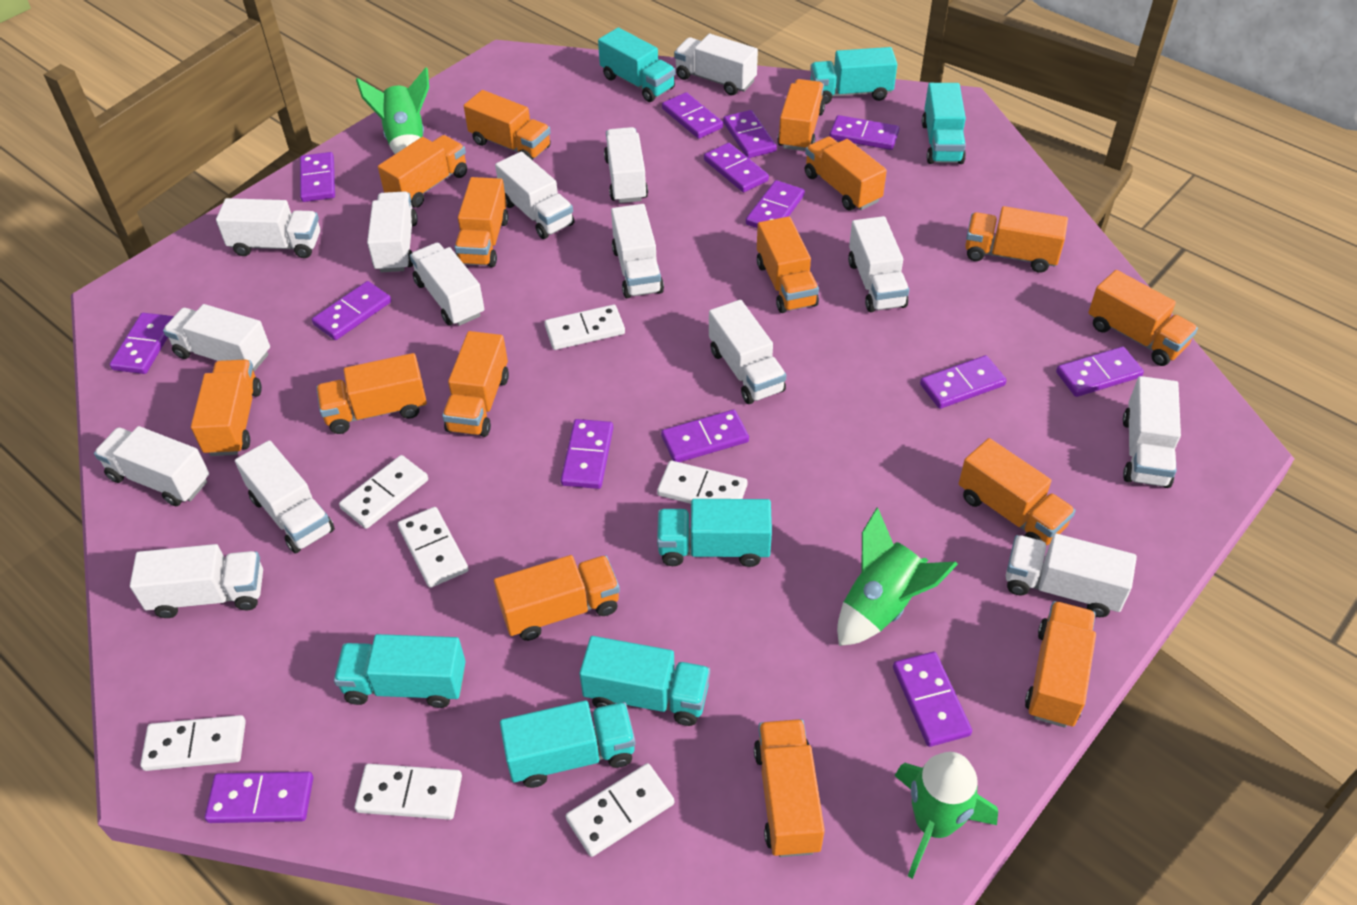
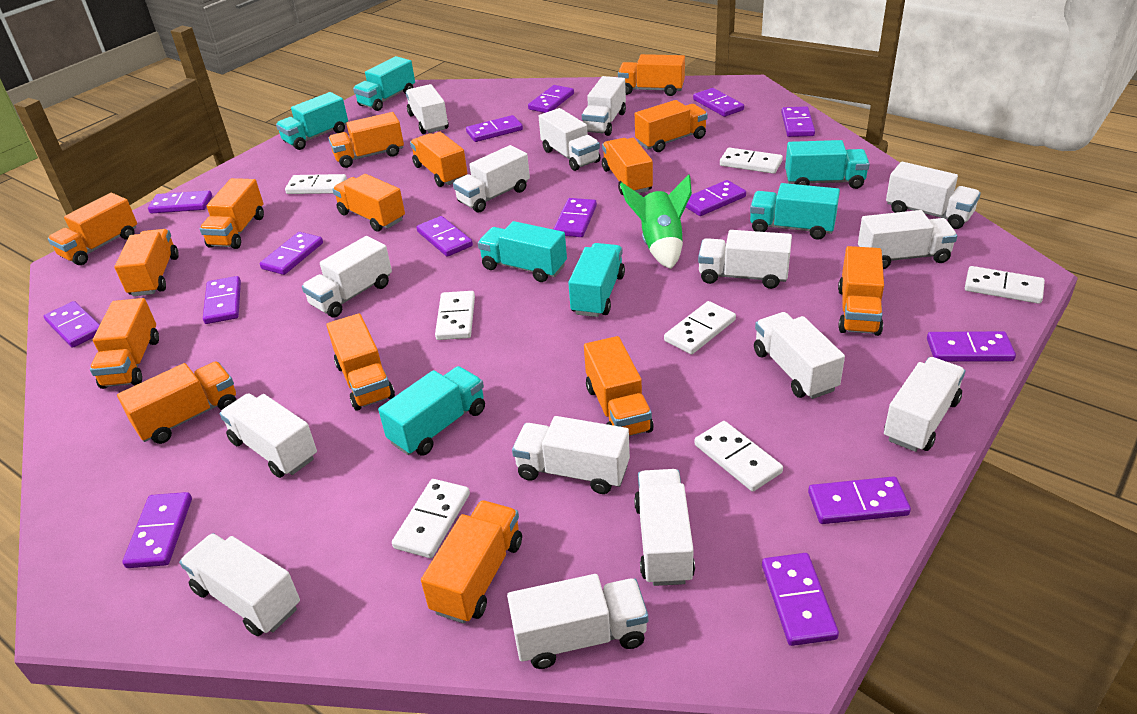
green rocket: 3 -> 1
purple domino: 14 -> 15

